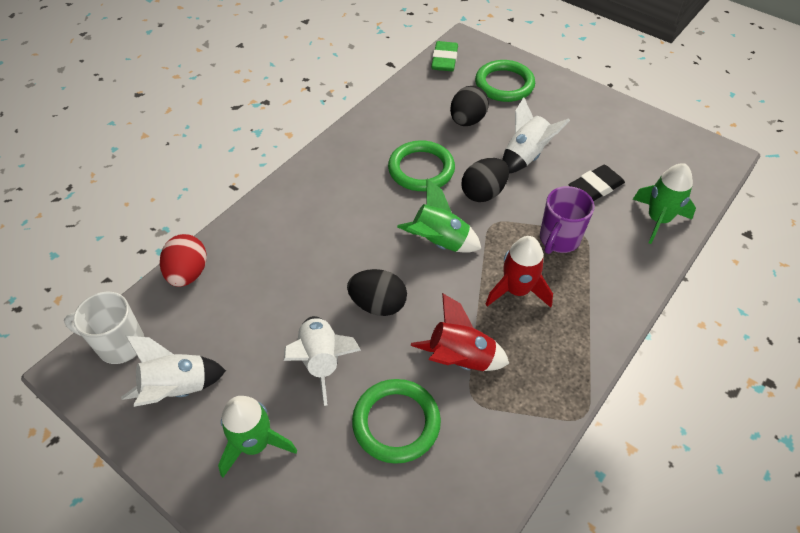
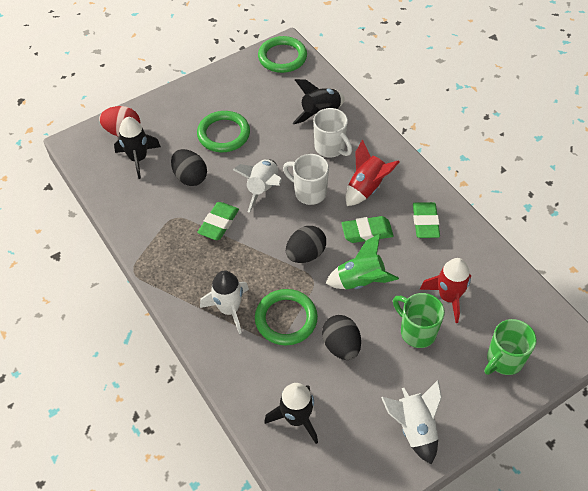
black eraser: 1 -> 0
black rocket: 0 -> 3
green eraser: 1 -> 3
green mug: 0 -> 2
green rocket: 3 -> 1
purple mug: 1 -> 0
white mug: 1 -> 2

